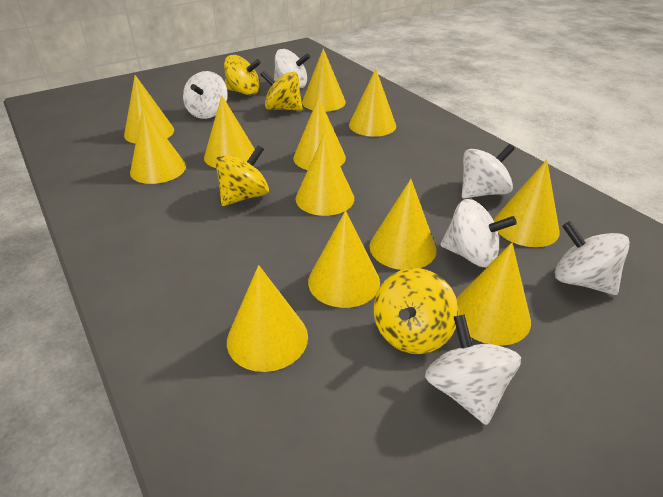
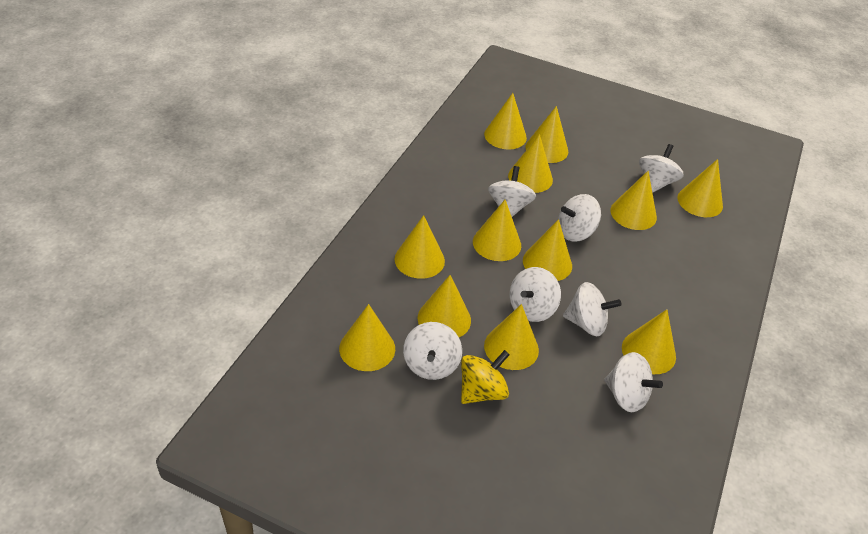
white spinning top: 6 -> 7
yellow spinning top: 4 -> 1

